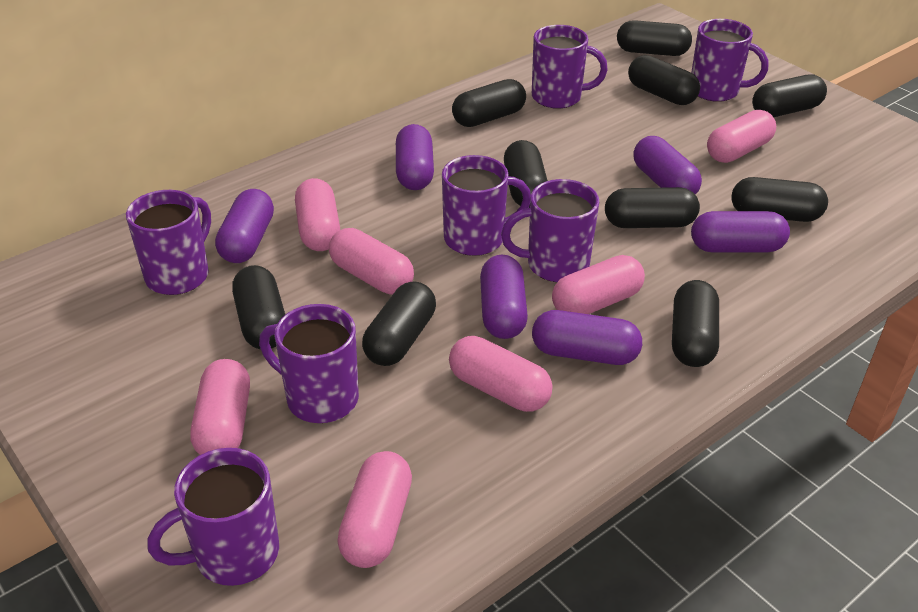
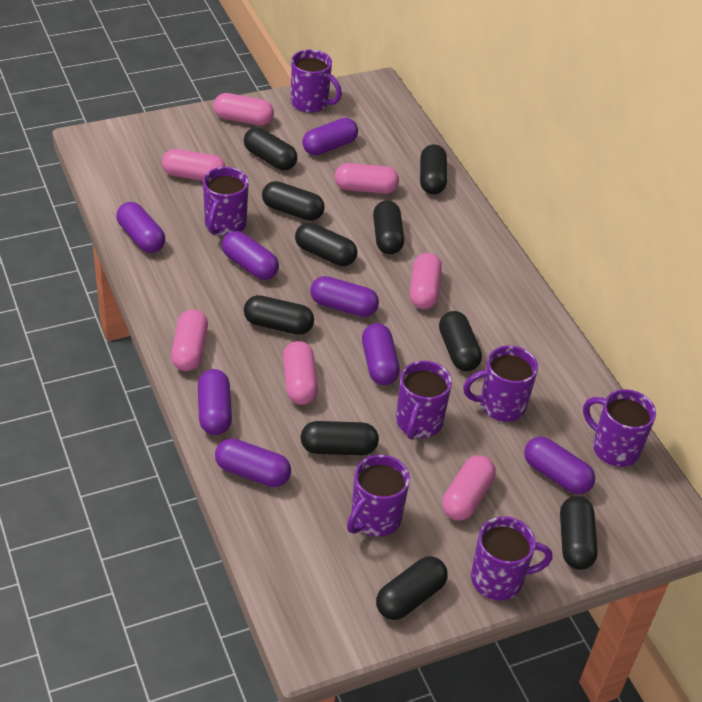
purple capsule: 6 -> 8

